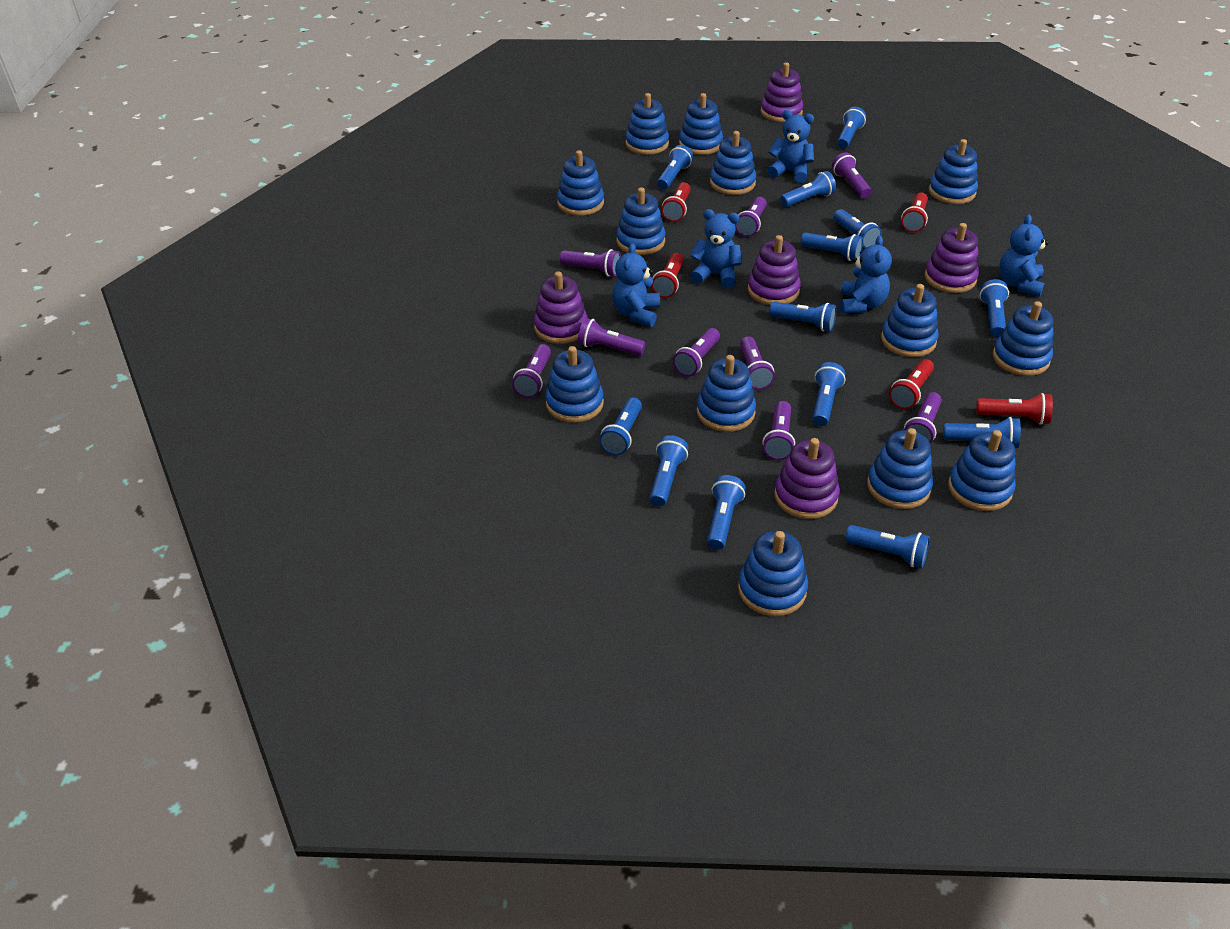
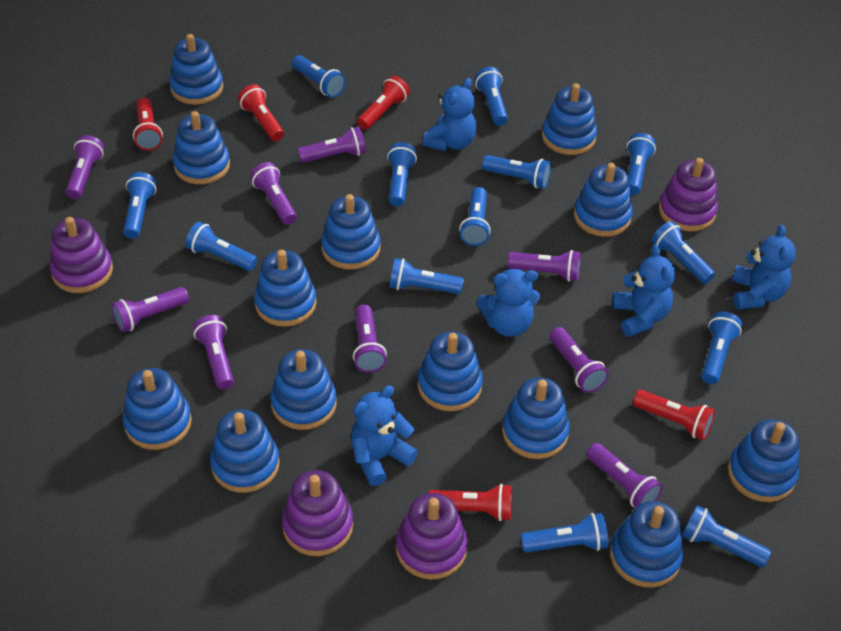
purple stacking toy: 5 -> 4

